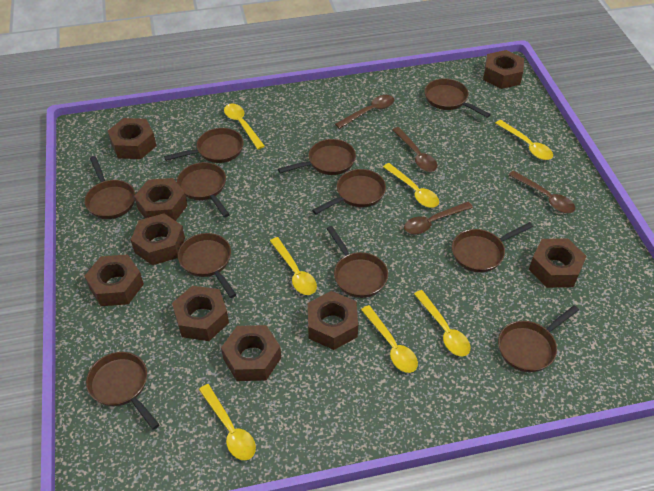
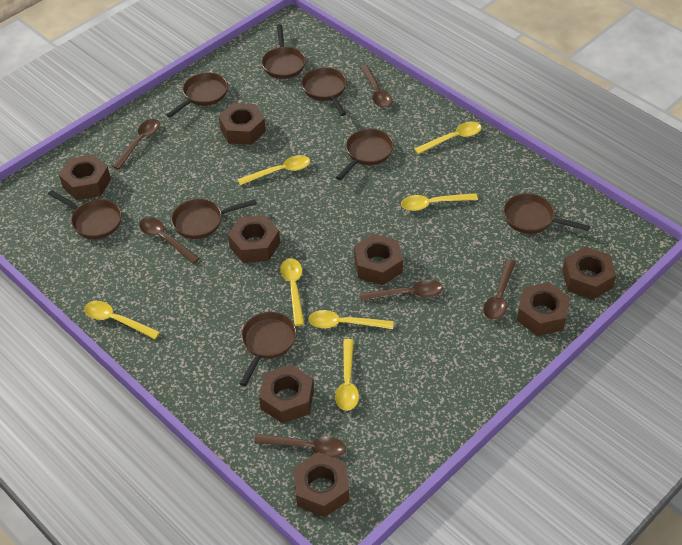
brown nut: 9 -> 8
brown pan: 11 -> 8
brown spoon: 4 -> 6

